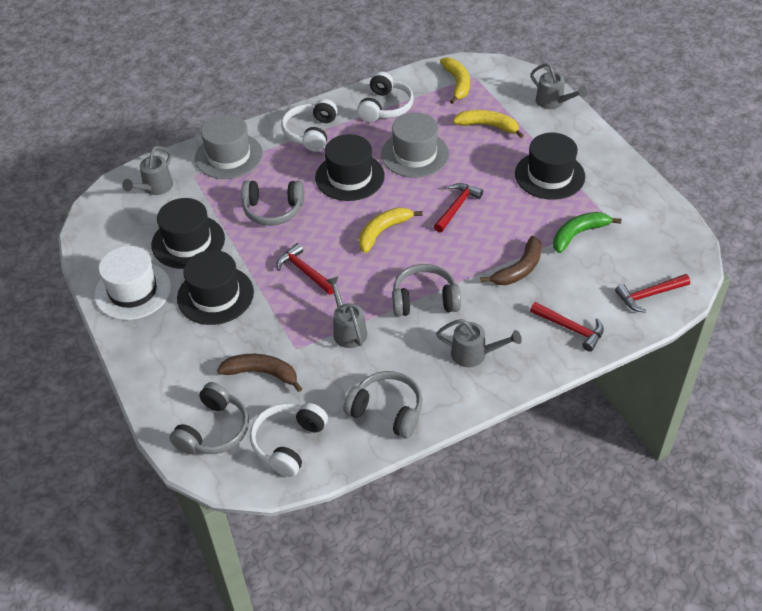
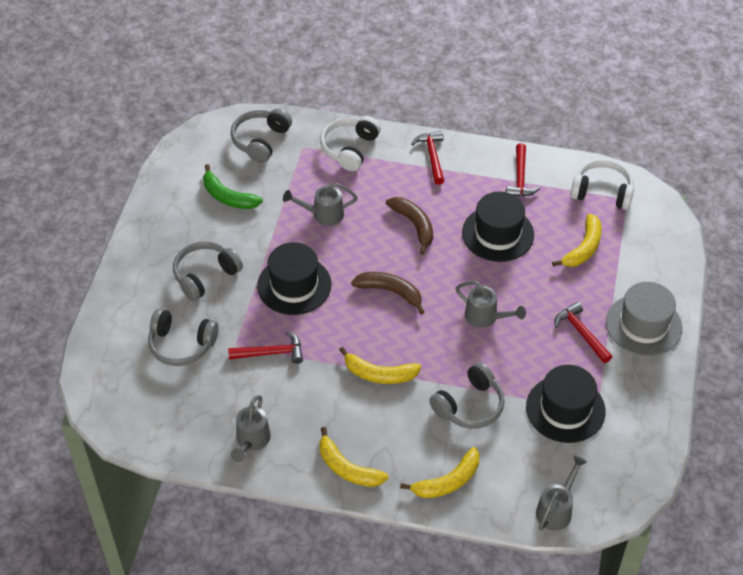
black hat: 4 -> 3
grey hat: 2 -> 1
white hat: 1 -> 0
white headphones: 3 -> 2
yellow banana: 3 -> 4

